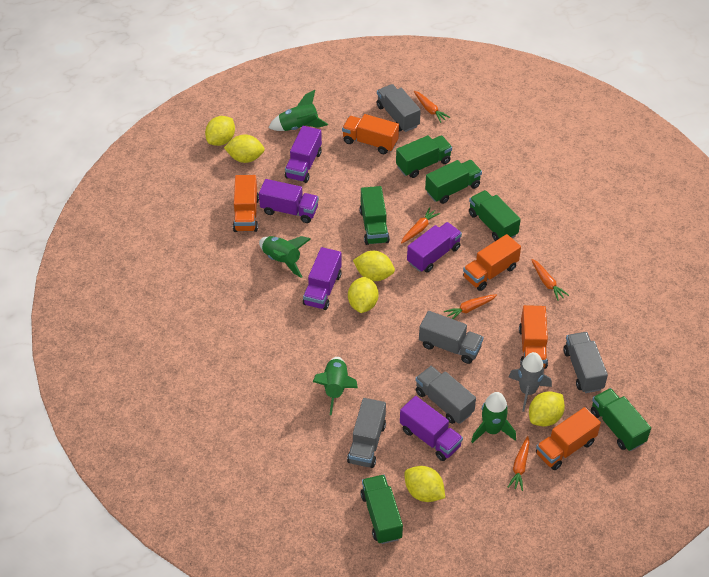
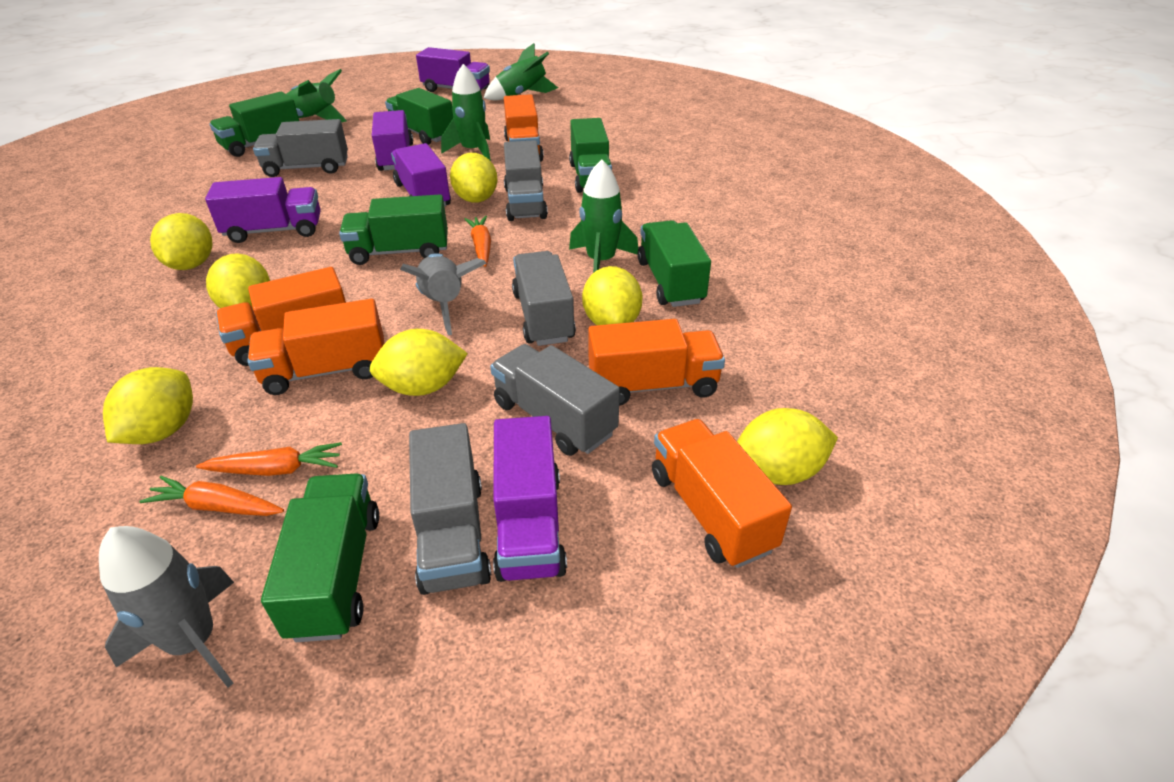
grey rocket: 1 -> 2
orange carrot: 5 -> 3
yellow lemon: 6 -> 7

